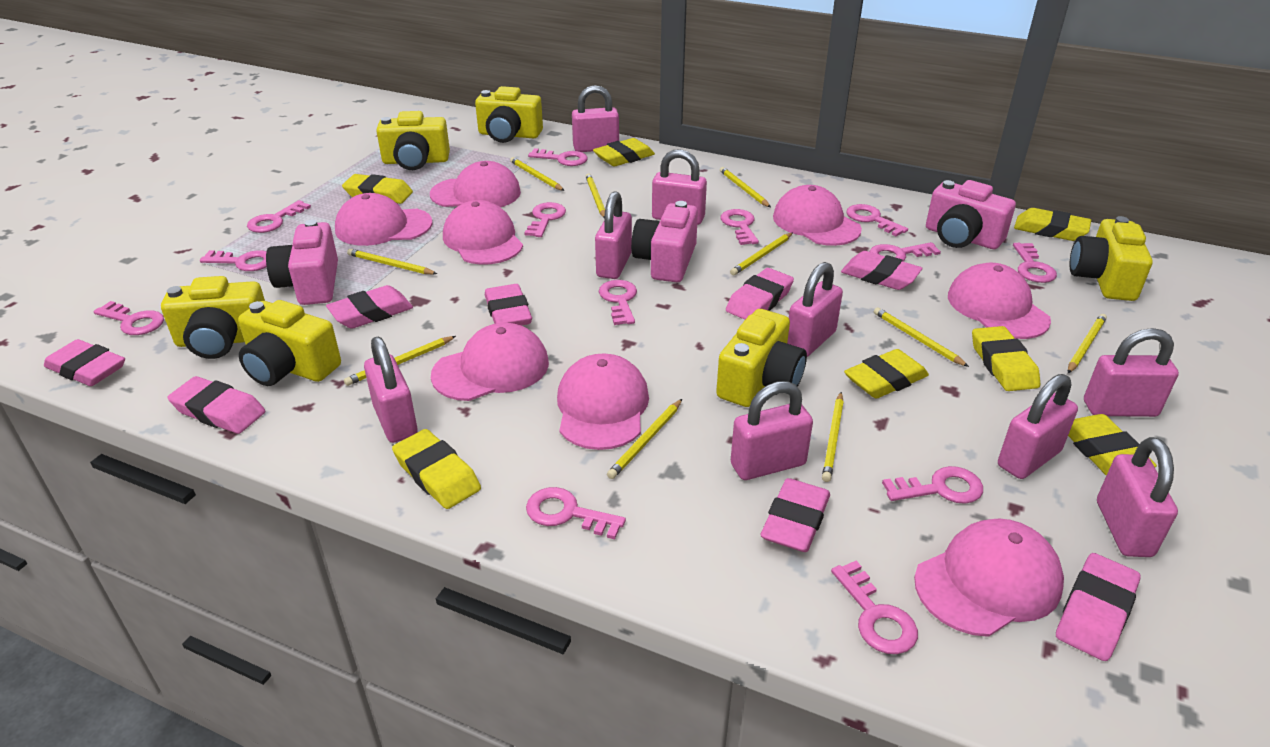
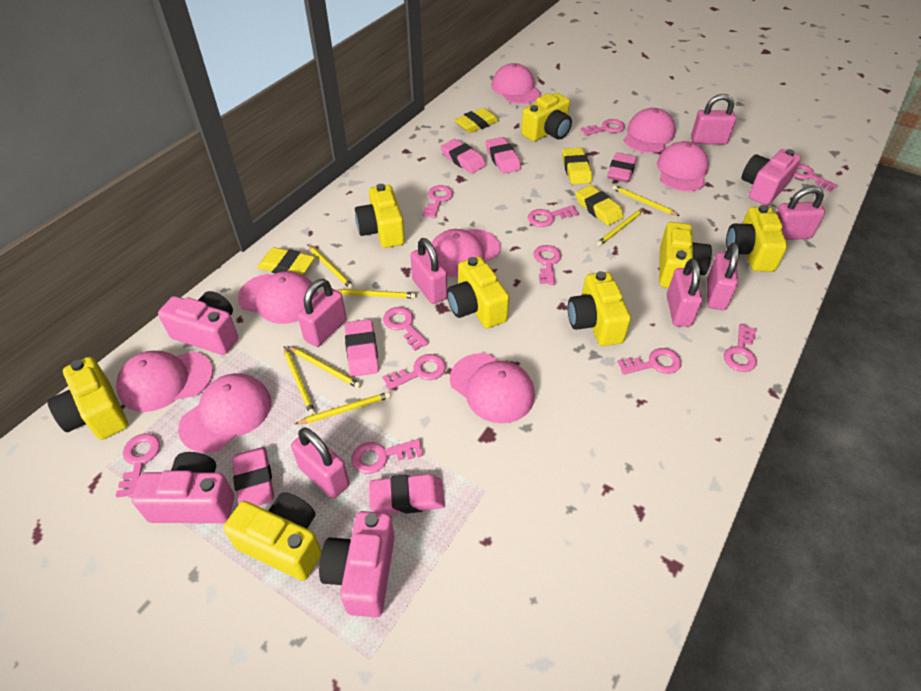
pink camera: 3 -> 4
pink eraser: 8 -> 6
pink key: 13 -> 11
pink padlock: 9 -> 7
yellow camera: 6 -> 8
yellow eraser: 7 -> 4
yellow pencil: 10 -> 7

